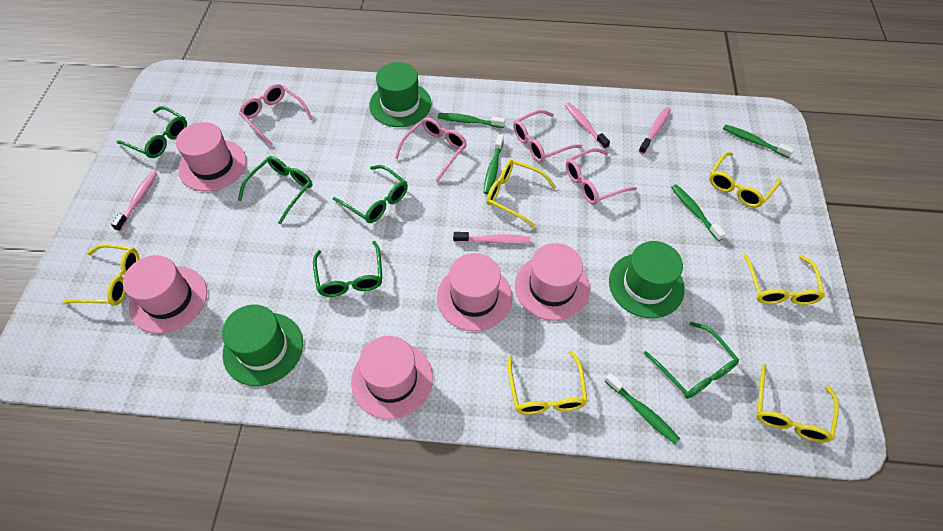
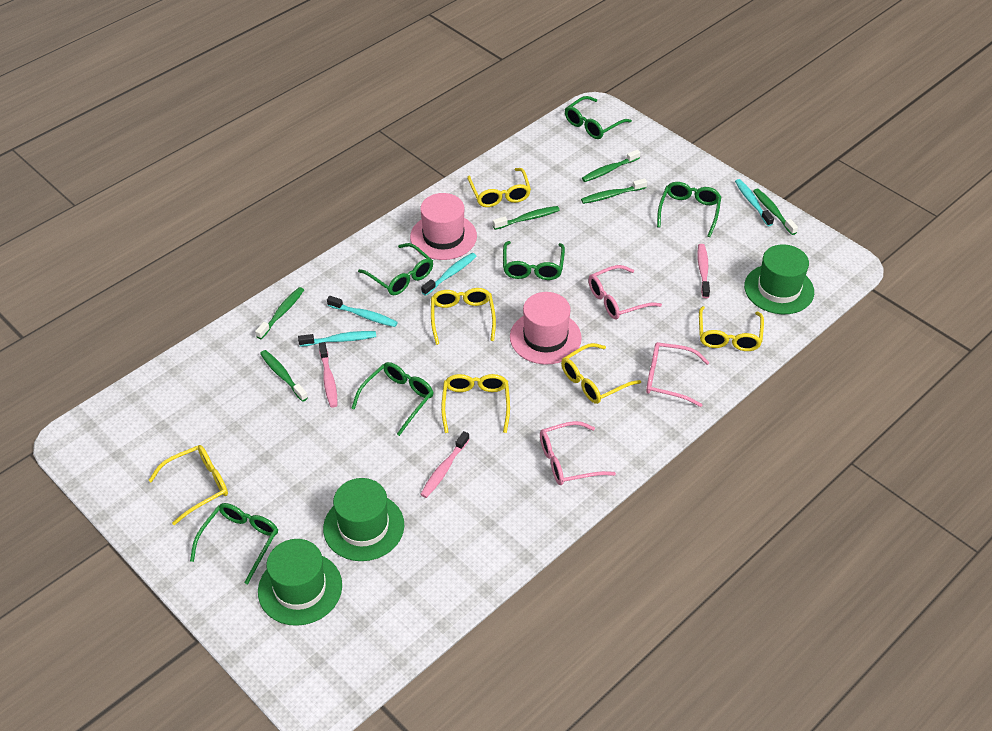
green glasses: 5 -> 6
green toothbrush: 5 -> 6
pink glasses: 4 -> 3
pink hat: 5 -> 2
pink toothbrush: 4 -> 3
turquoise toothbrush: 0 -> 4

